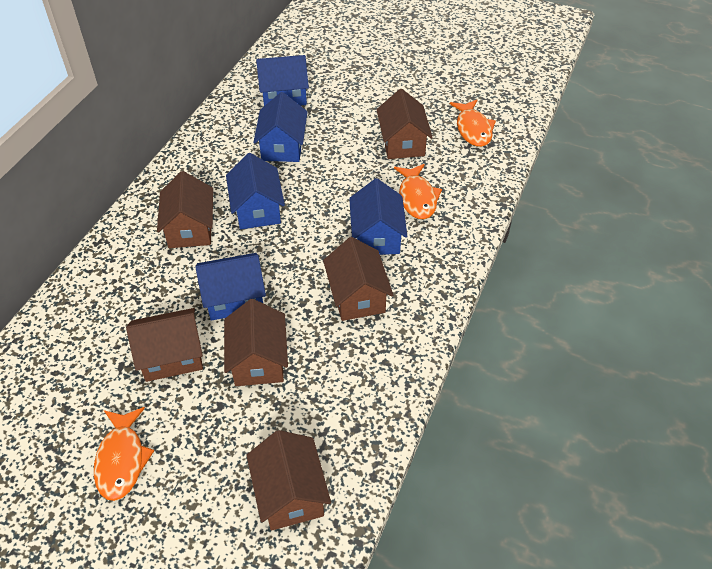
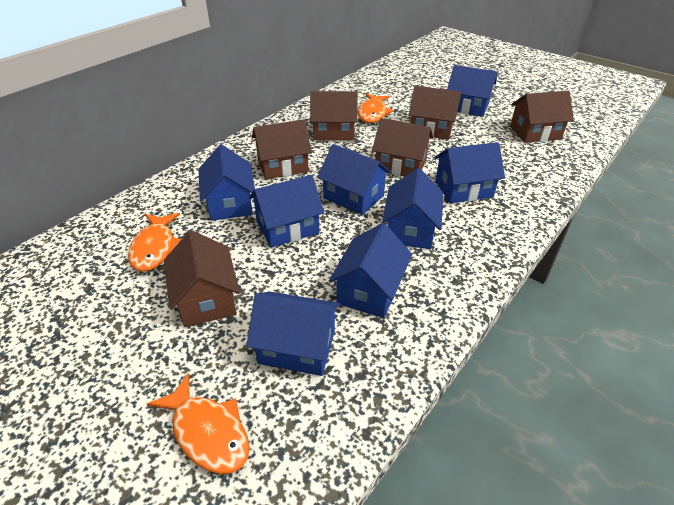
blue house: 5 -> 8

